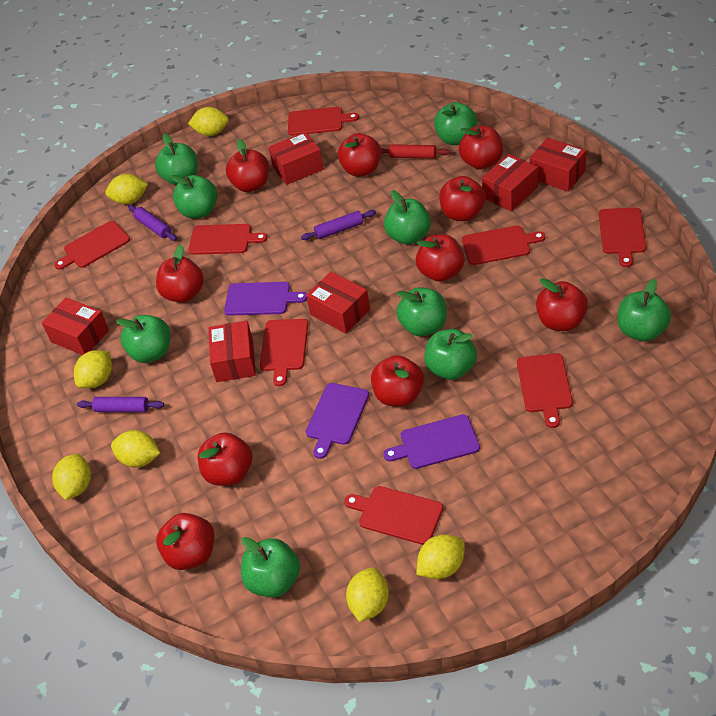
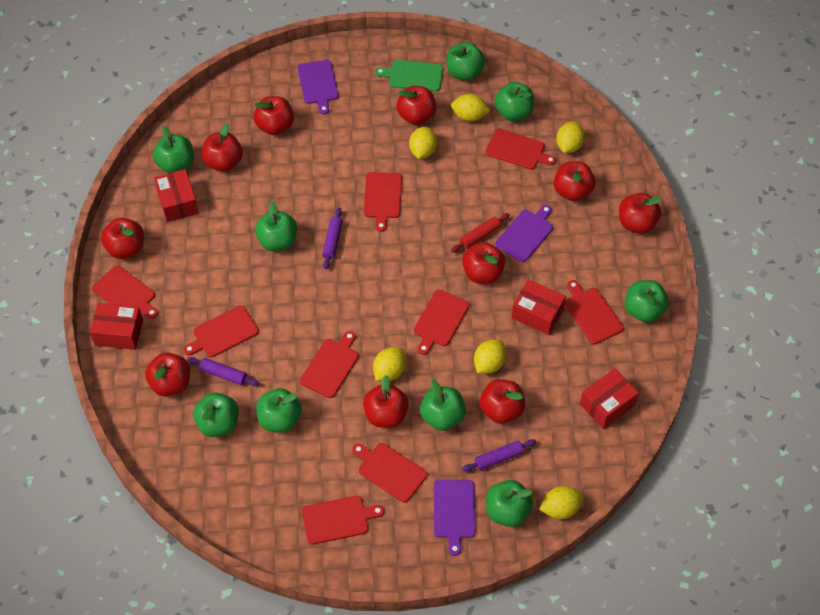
green cutting board: 0 -> 1
red box: 6 -> 4
red cutting board: 8 -> 9
yellow lemon: 7 -> 6

